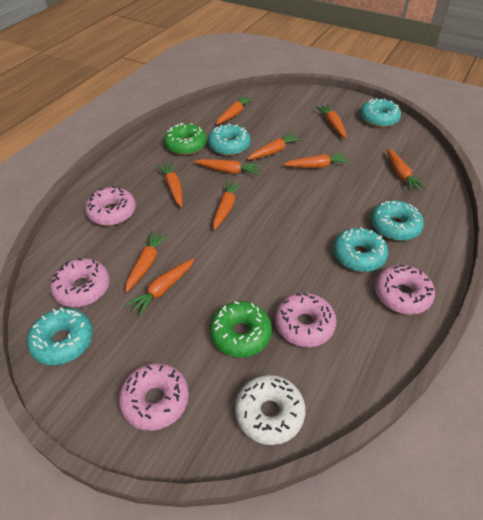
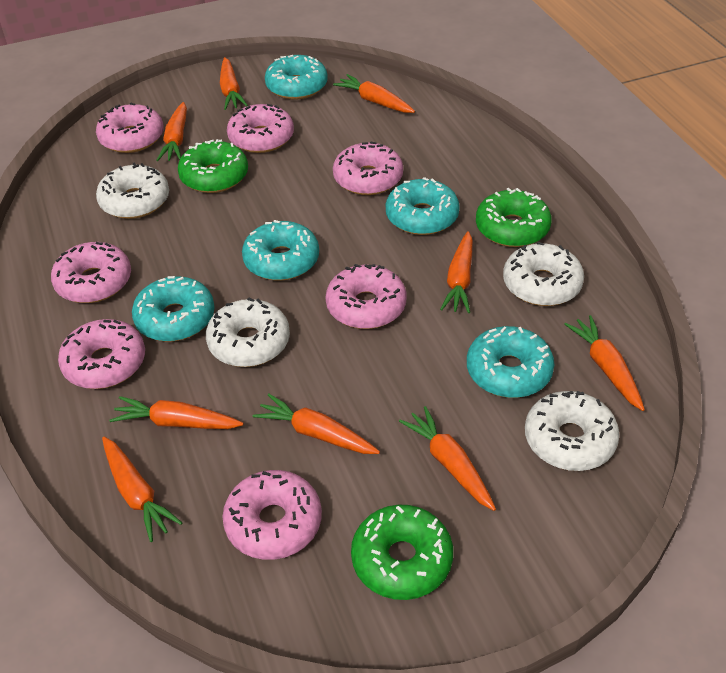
green donut: 2 -> 3
orange carrot: 10 -> 9
pink donut: 5 -> 7
white donut: 1 -> 4

